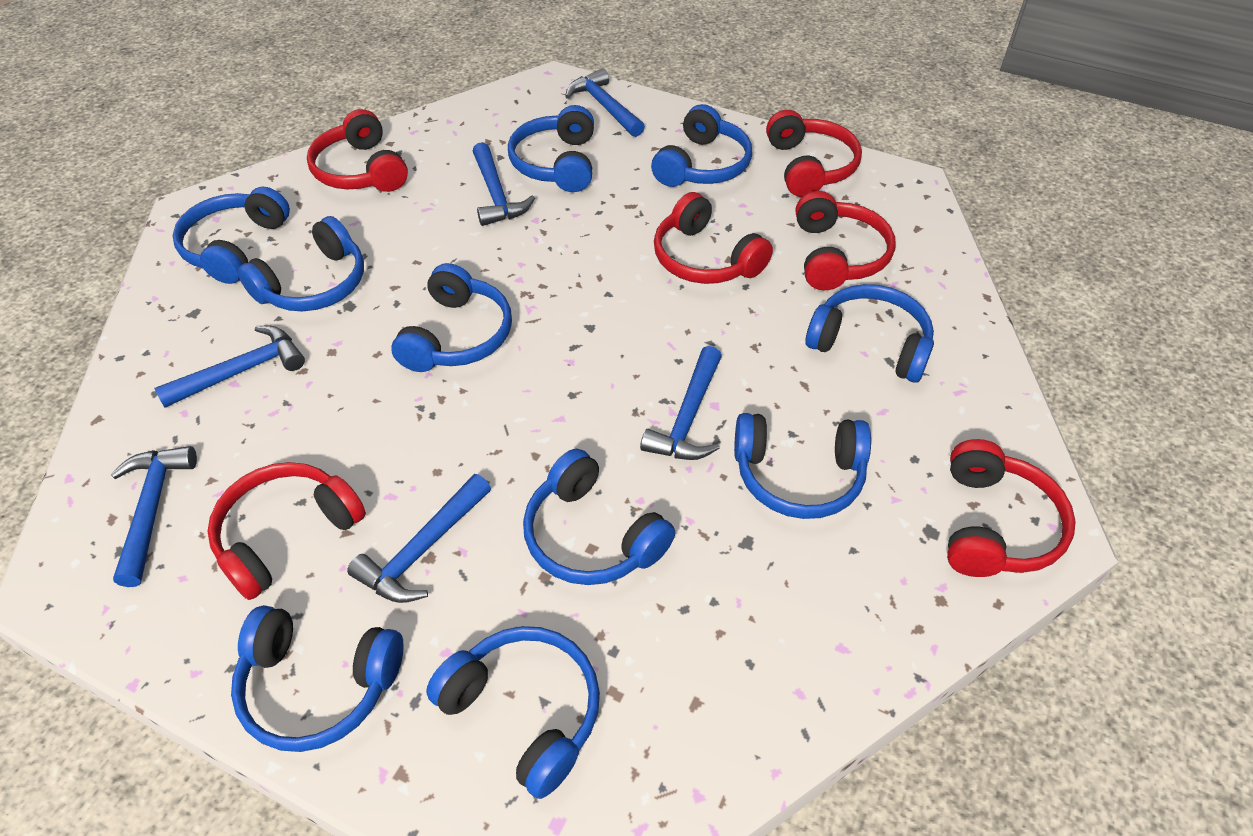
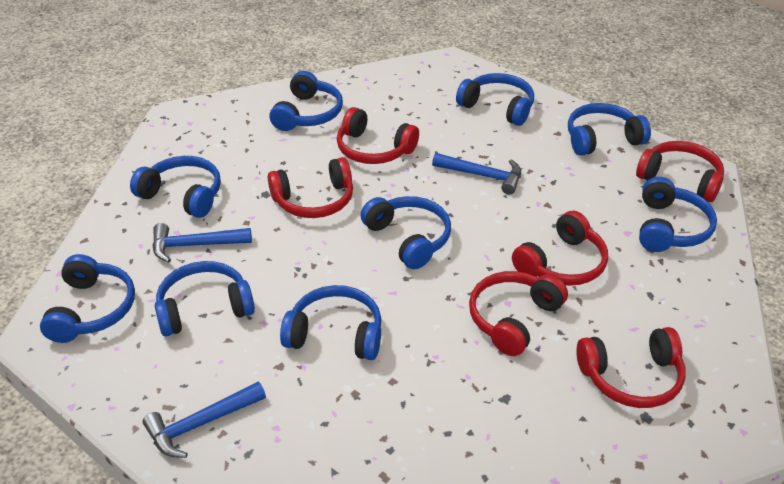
blue hammer: 6 -> 3
blue headphones: 10 -> 9

